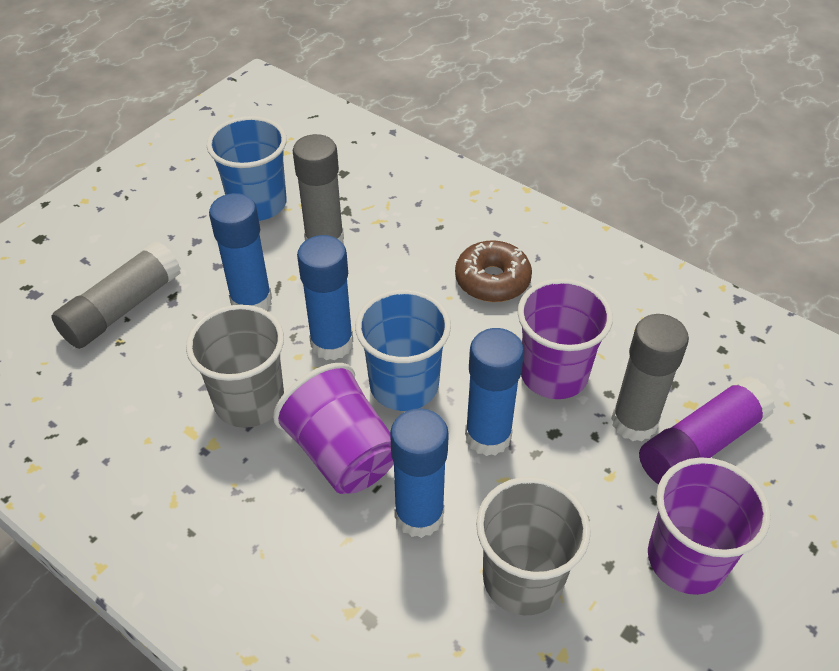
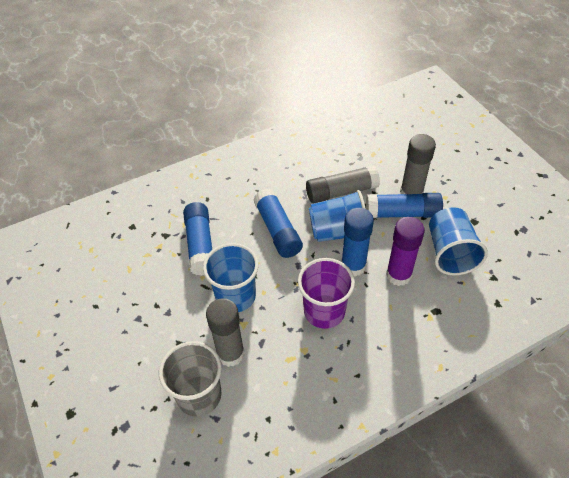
blue cup: 2 -> 3
brown donut: 1 -> 0
grey cup: 2 -> 1
purple cup: 3 -> 1

